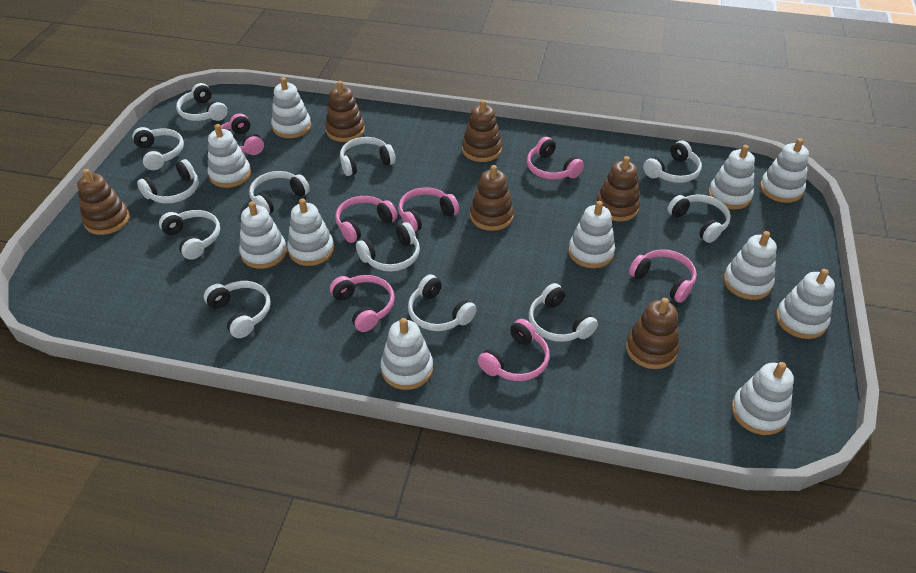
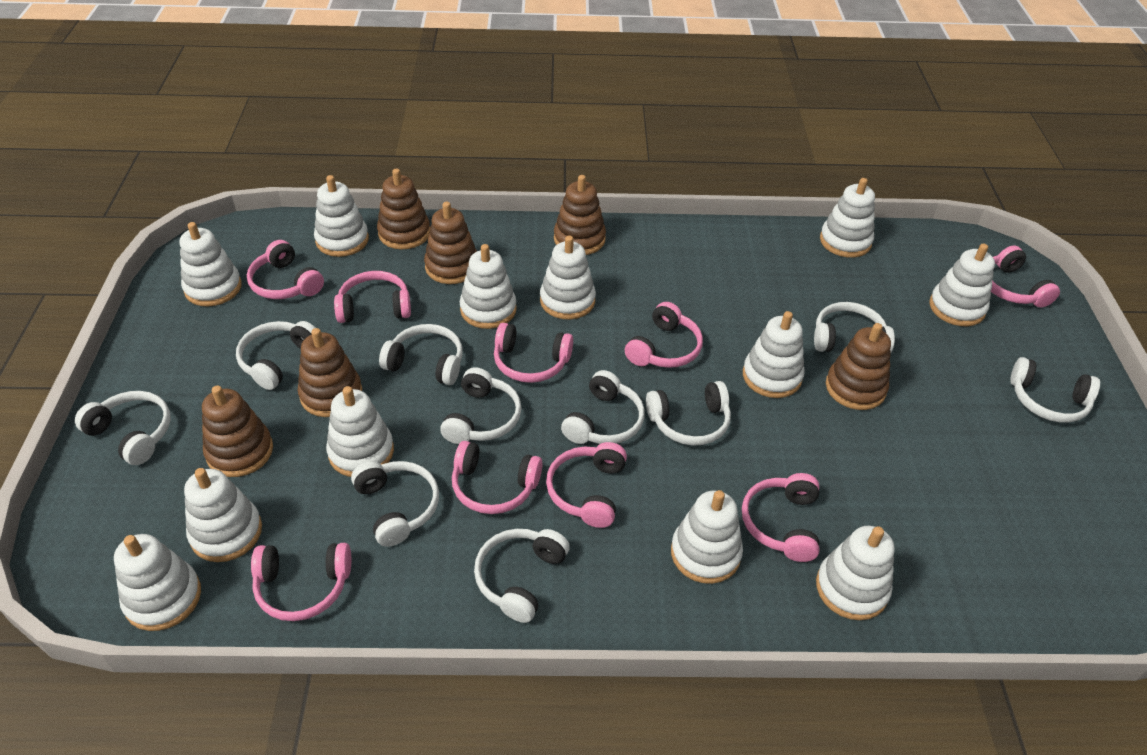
pink headphones: 7 -> 9
white headphones: 12 -> 10
white stacking toy: 11 -> 12

